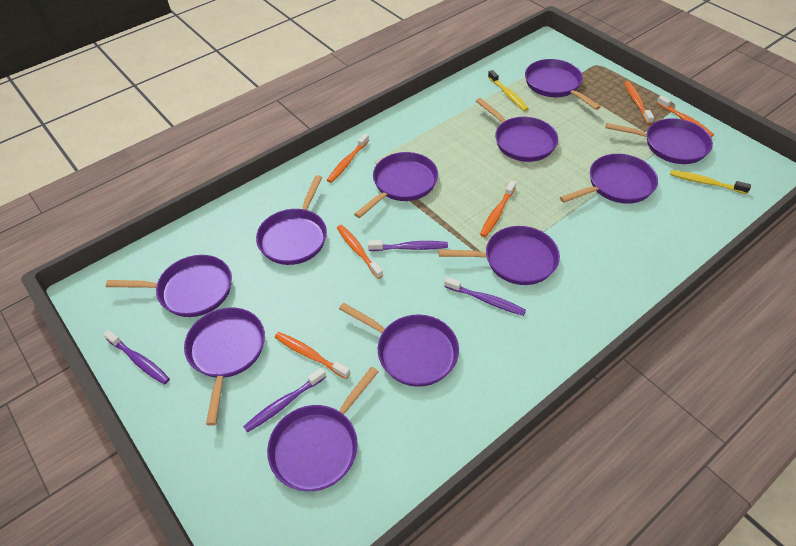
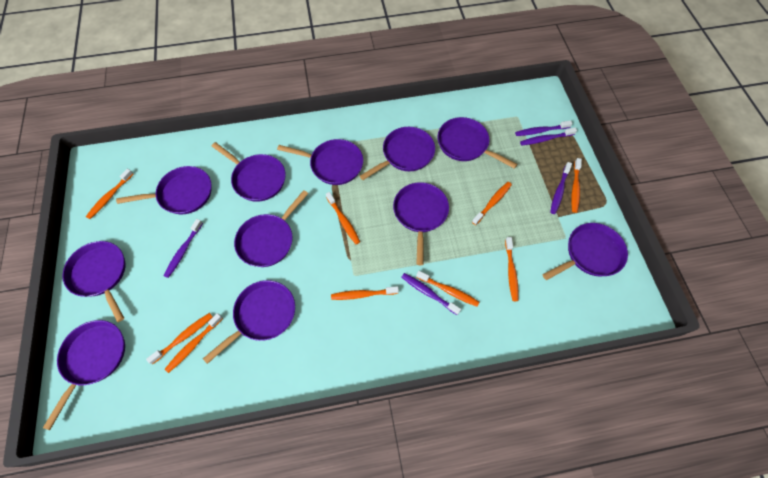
orange toothbrush: 6 -> 9
purple toothbrush: 4 -> 5
yellow toothbrush: 2 -> 0

